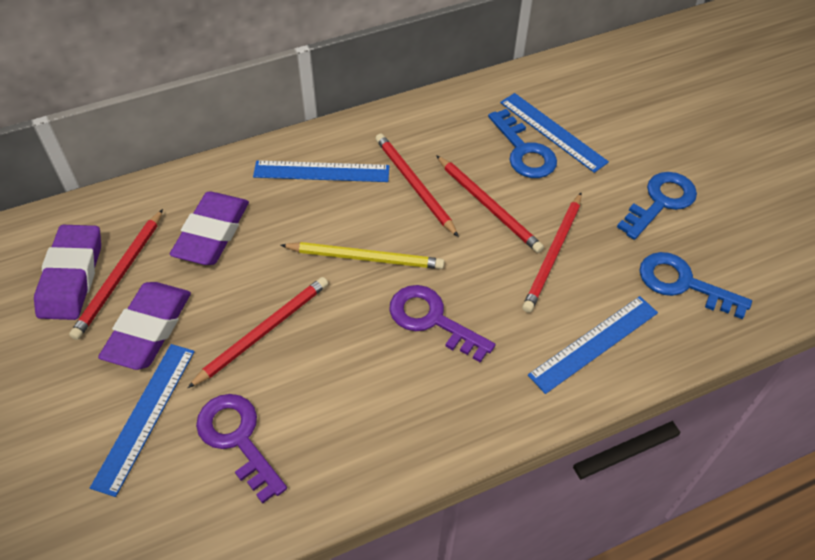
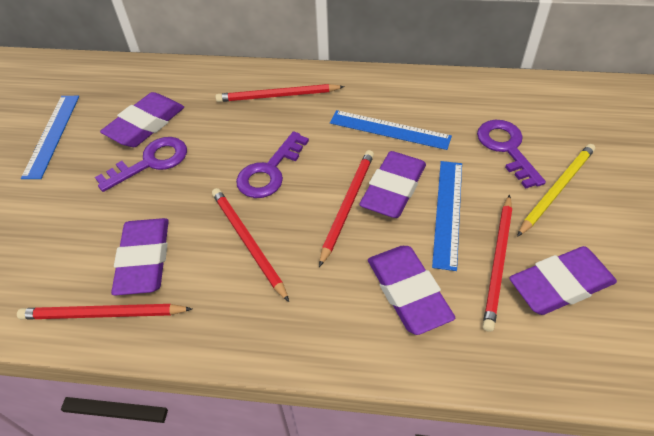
blue key: 3 -> 0
blue ruler: 4 -> 3
purple eraser: 3 -> 5
purple key: 2 -> 3

